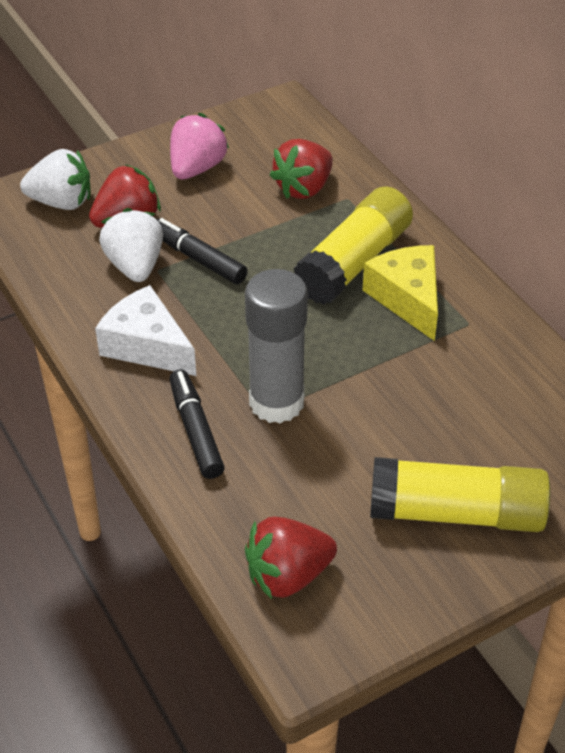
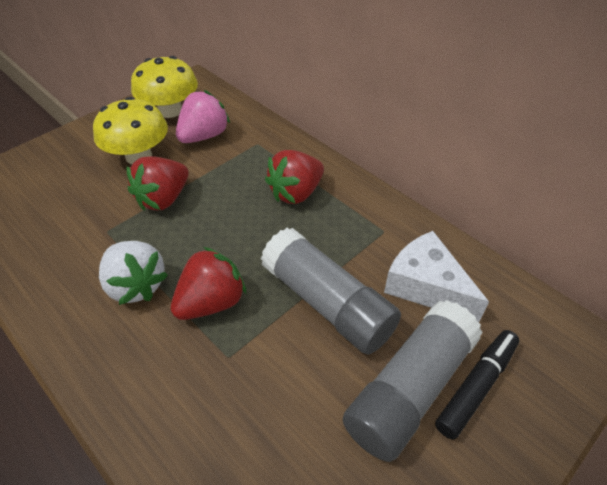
black marker: 2 -> 1
grey glue stick: 1 -> 2
white strawberry: 2 -> 1
yellow cheese: 1 -> 0
yellow glue stick: 2 -> 0
yellow mushroom: 0 -> 2

